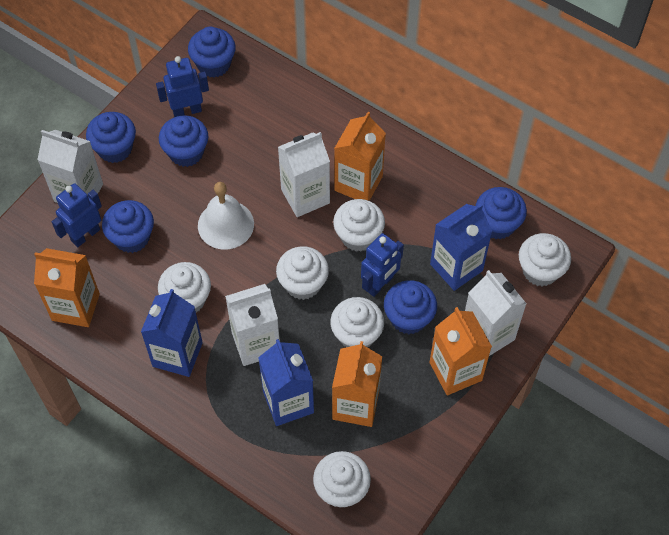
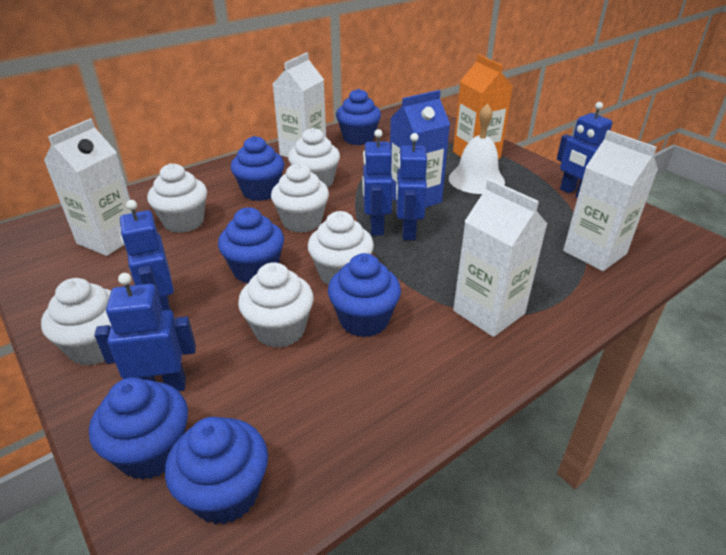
blue carton: 3 -> 1
blue robot: 3 -> 5
orange carton: 4 -> 1

